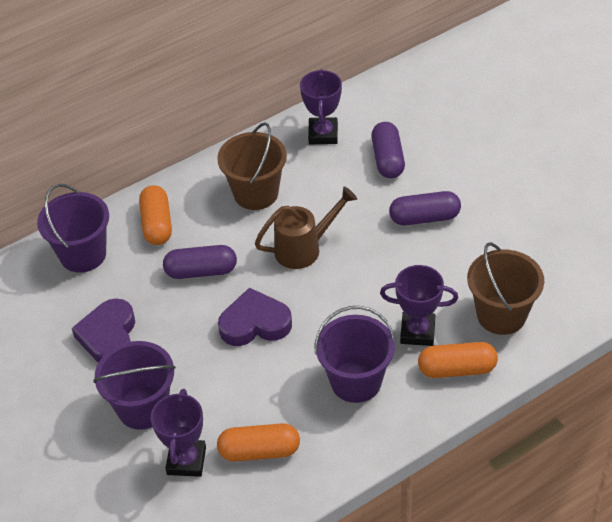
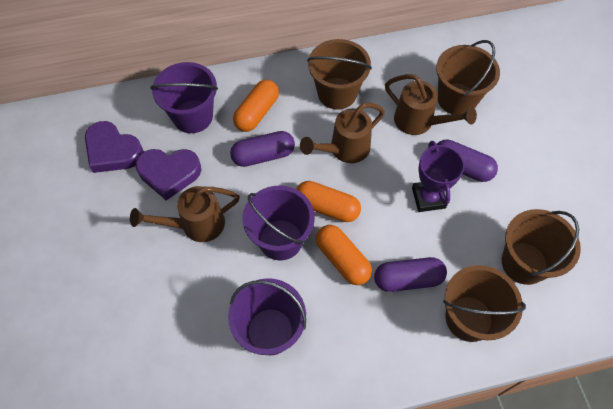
brown bucket: 2 -> 4
brown watering can: 1 -> 3
purple trophy: 3 -> 1

